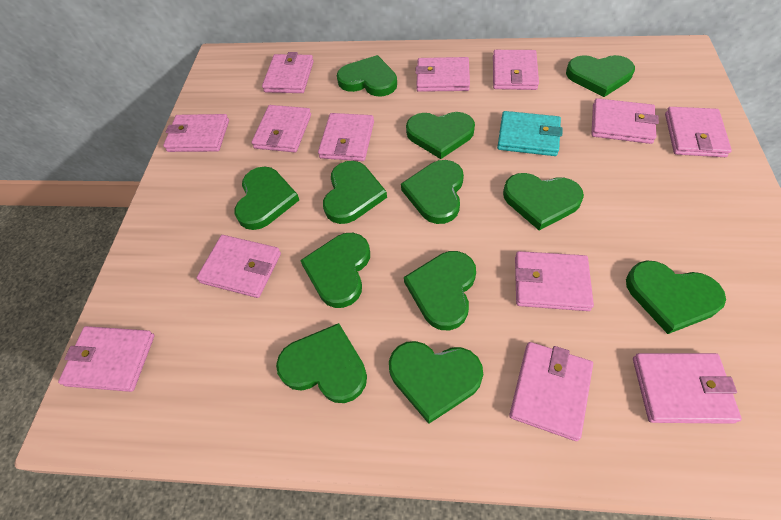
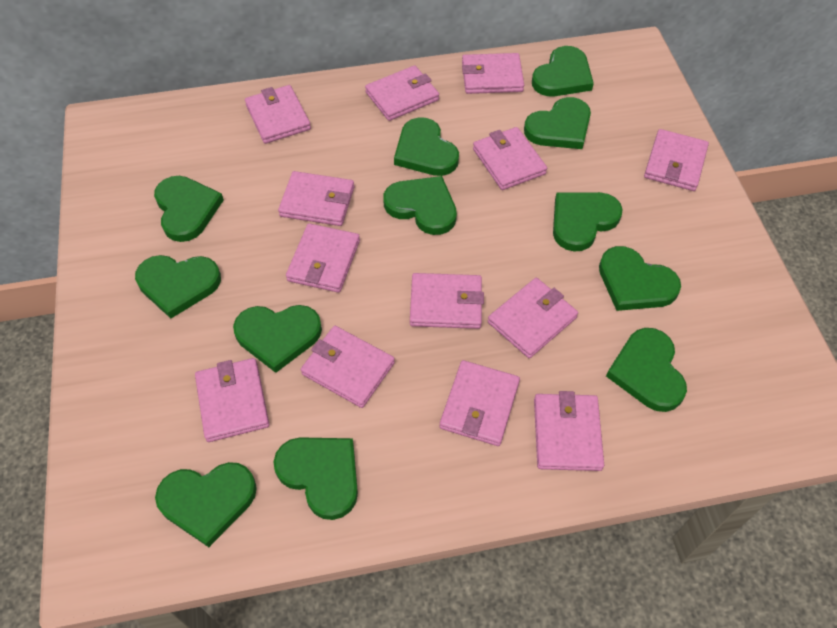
turquoise wallet: 1 -> 0

